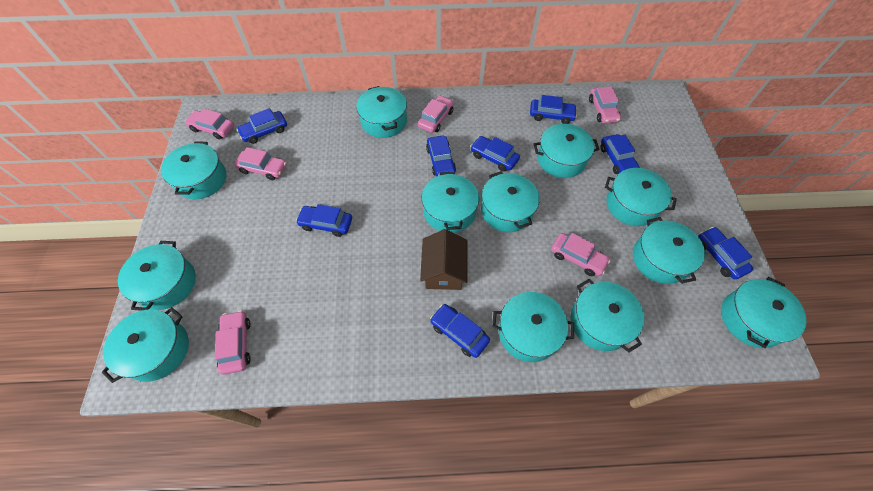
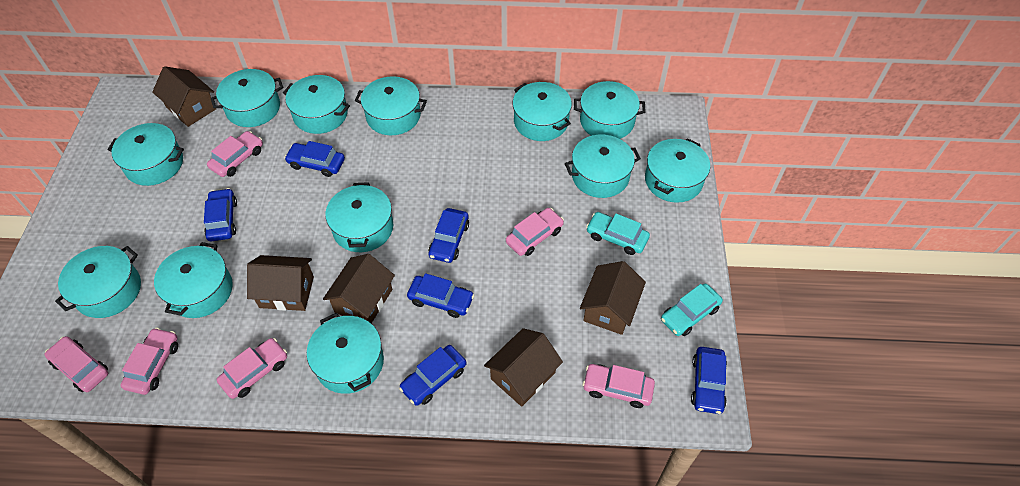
blue car: 8 -> 6
brown house: 1 -> 5
turquoise car: 0 -> 2

